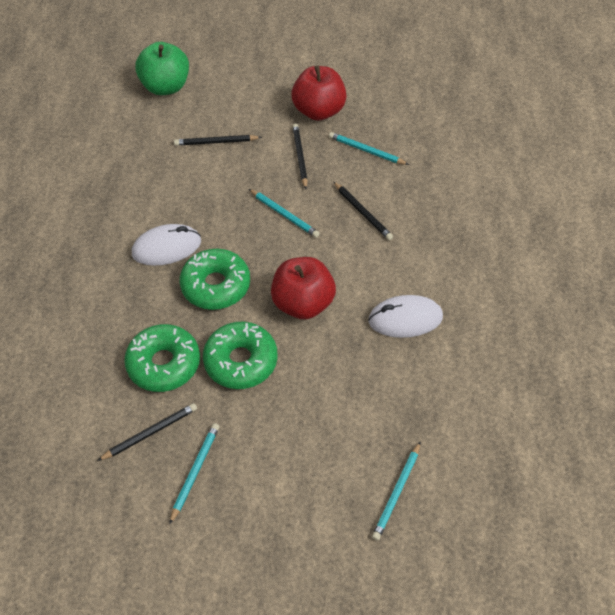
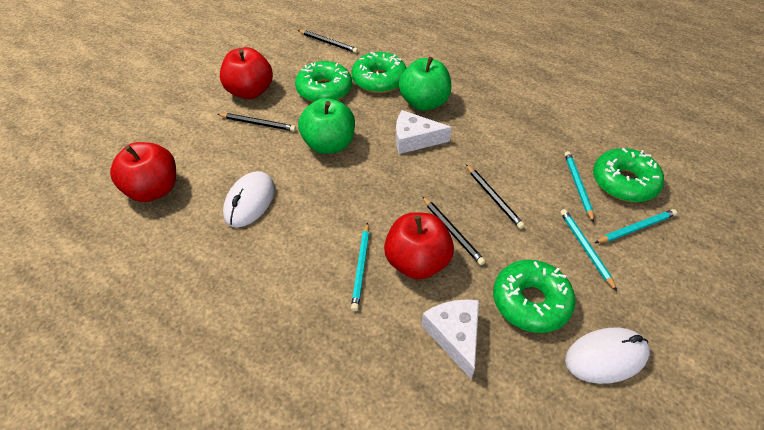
green apple: 1 -> 2
green donut: 3 -> 4
red apple: 2 -> 3
white cheese: 0 -> 2

